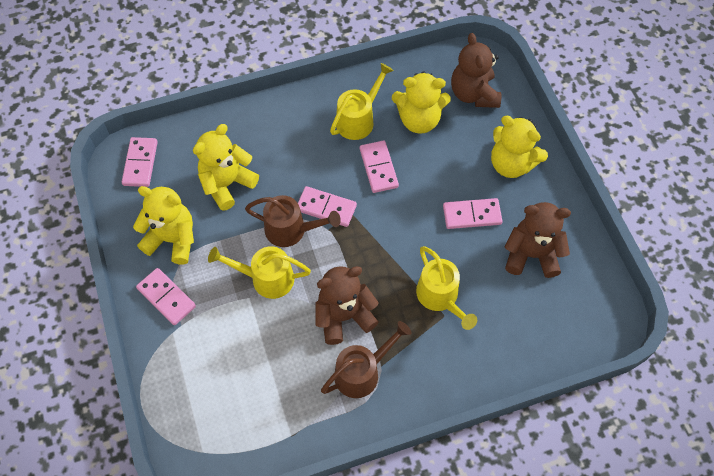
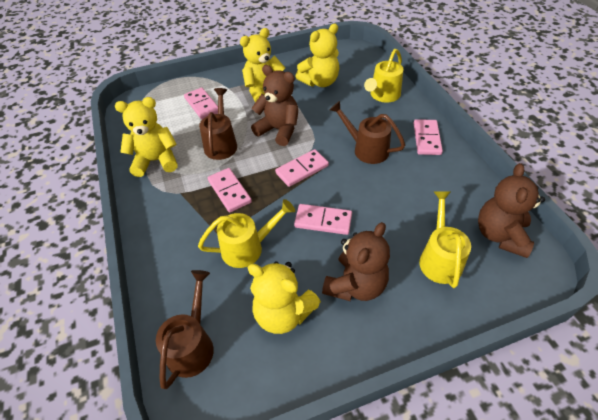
brown watering can: 2 -> 3

